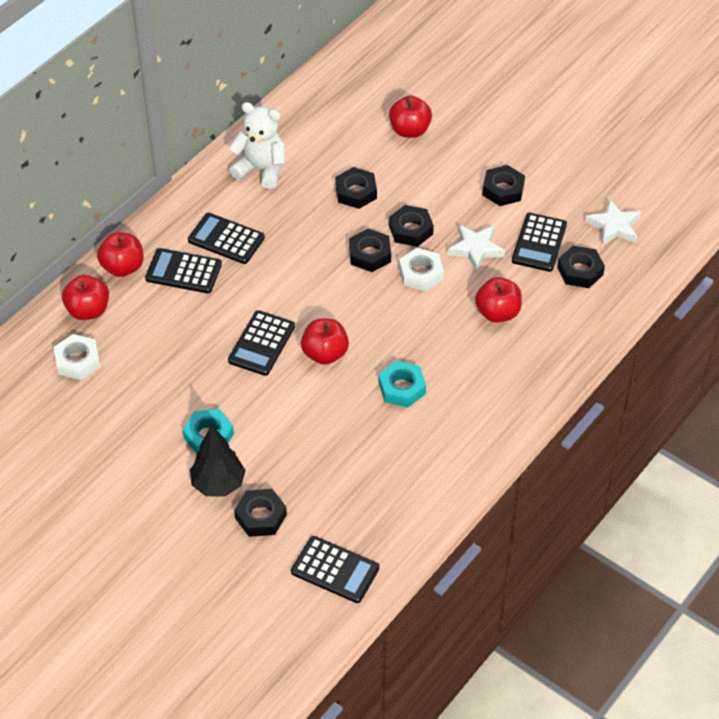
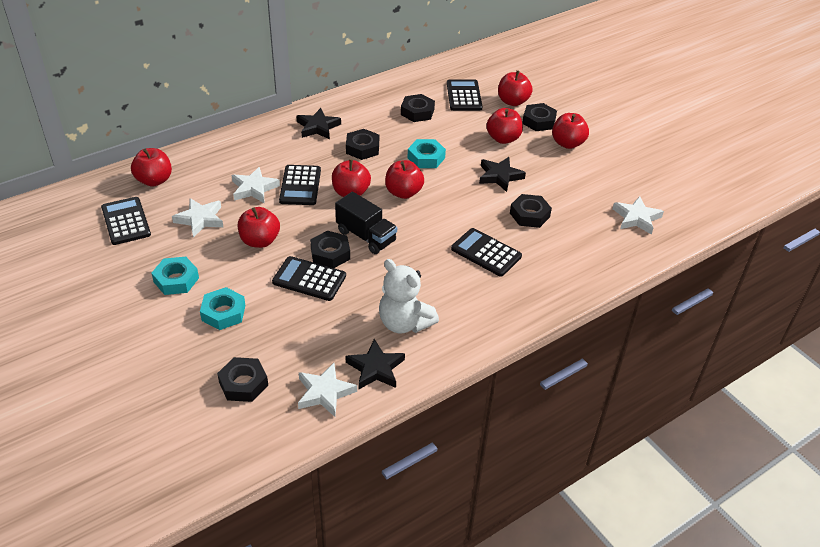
black star: 0 -> 3
black tree: 1 -> 0
black truck: 0 -> 1
red apple: 5 -> 7
turquoise nut: 2 -> 3
white nut: 2 -> 0
white star: 2 -> 4

